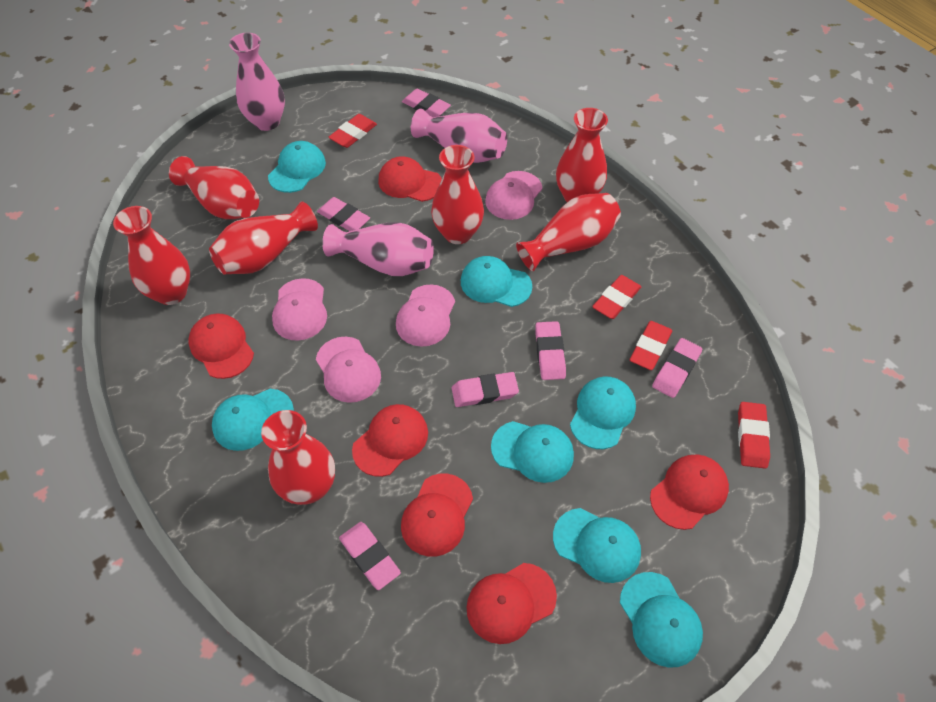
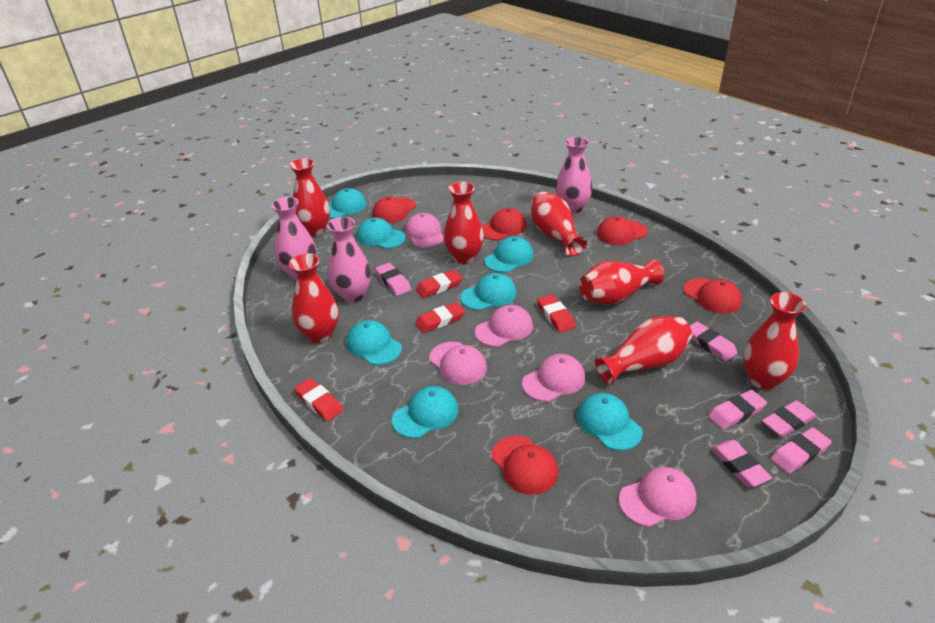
pink cap: 4 -> 5
red cap: 6 -> 5

